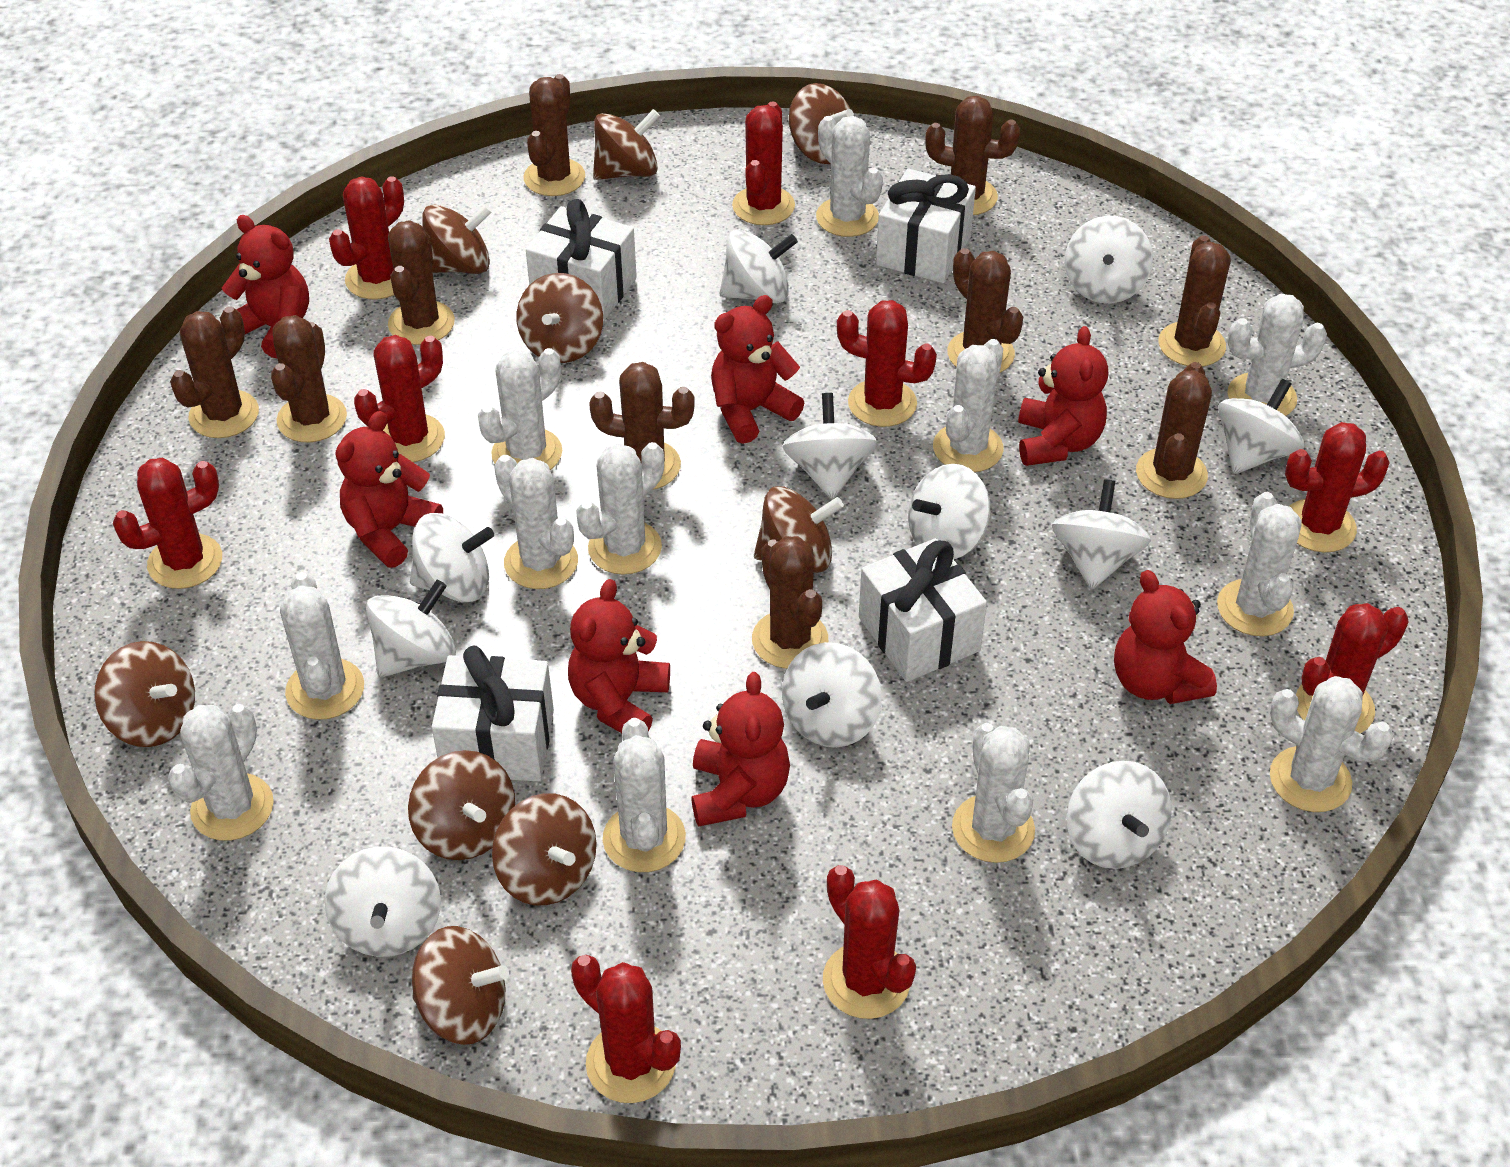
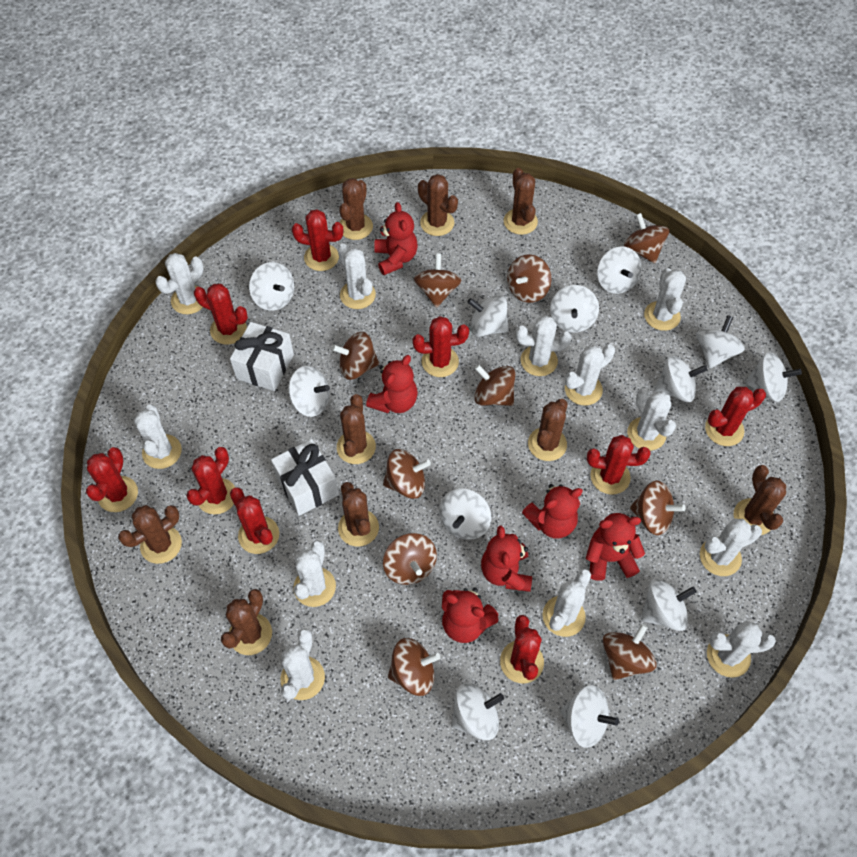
brown cactus: 10 -> 9
brown spinning top: 9 -> 10
red teddy bear: 7 -> 6
white gift: 4 -> 2
white spinning top: 11 -> 12

